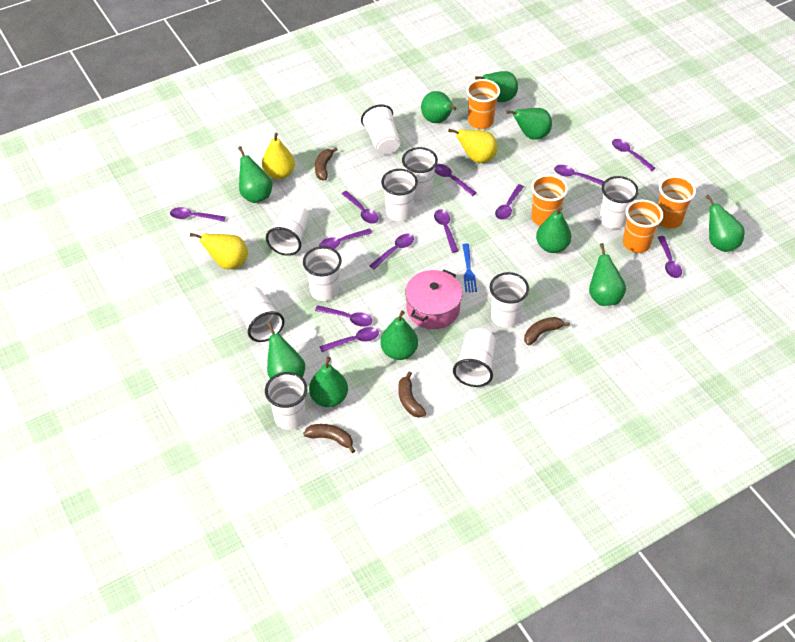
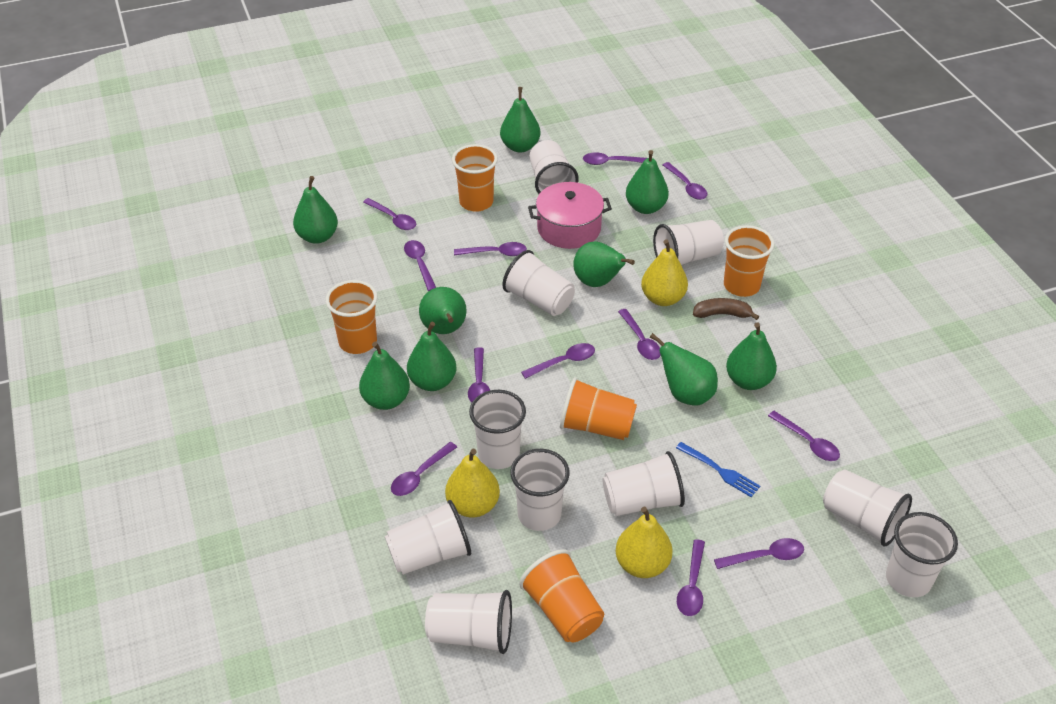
brown banana: 4 -> 1
green pear: 10 -> 9
orange cup: 4 -> 5

